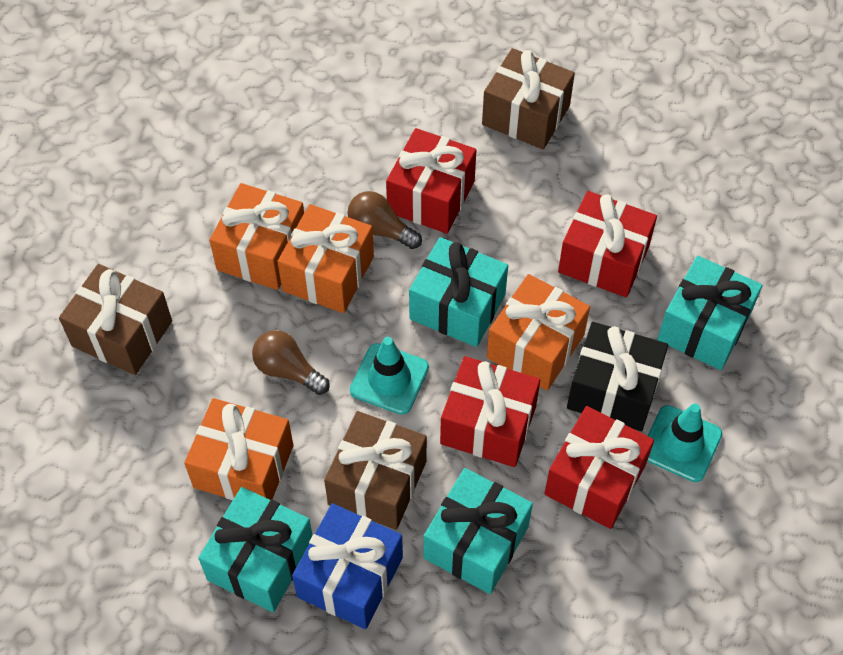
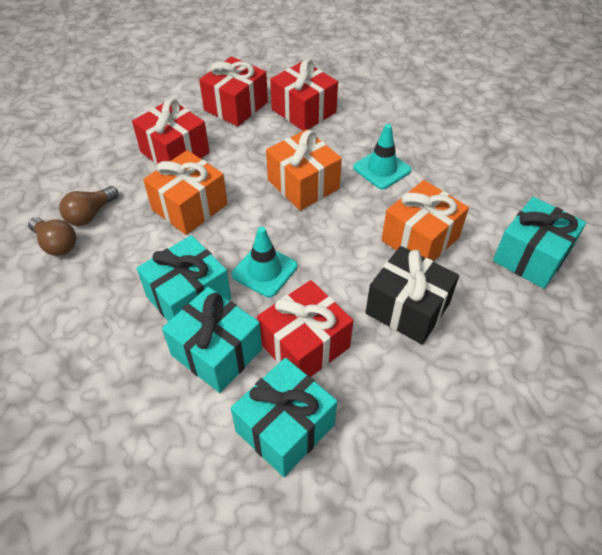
blue gift: 1 -> 0
brown gift: 3 -> 0
orange gift: 4 -> 3

